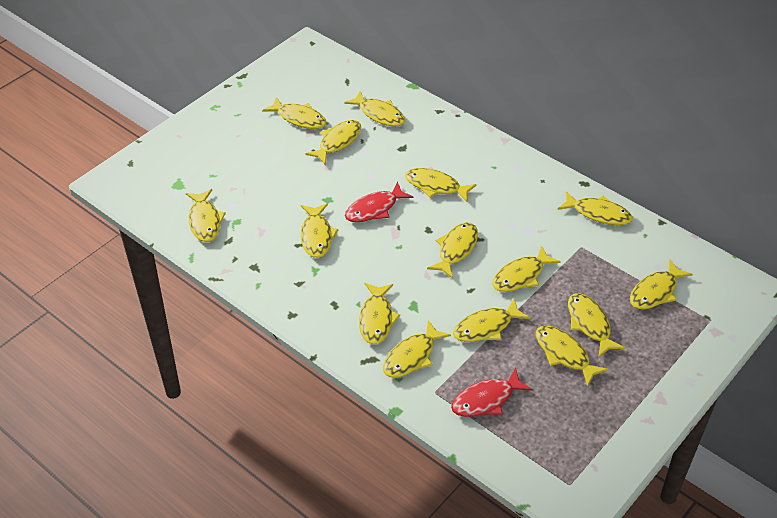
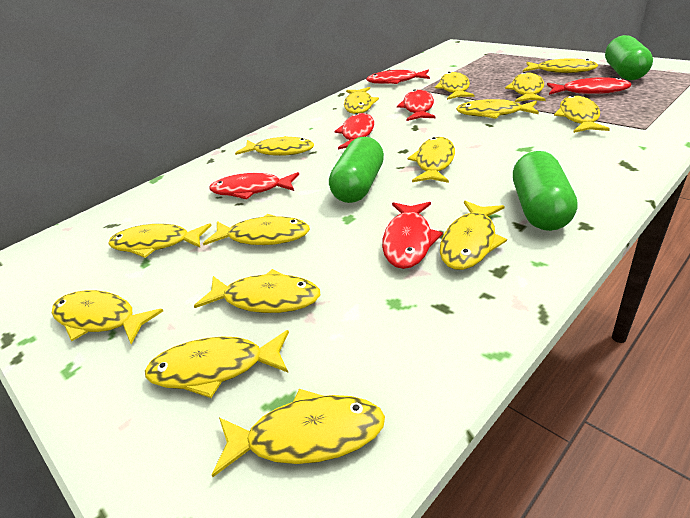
green capsule: 0 -> 3
red fish: 2 -> 6

